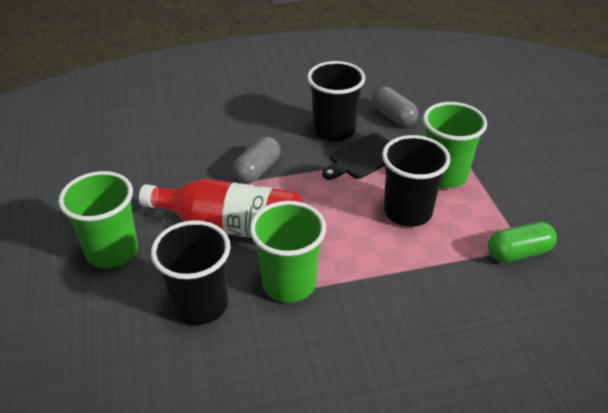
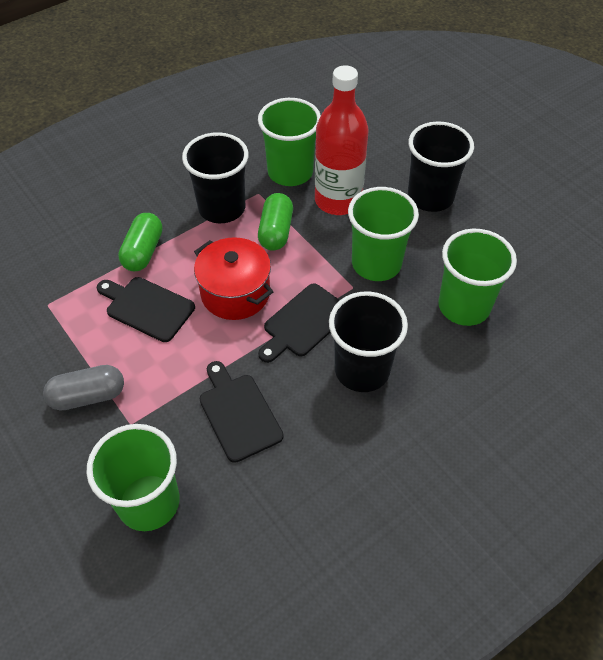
black cutting board: 1 -> 3
green capsule: 1 -> 2
green cup: 3 -> 4
grey capsule: 2 -> 1
red pot: 0 -> 1

